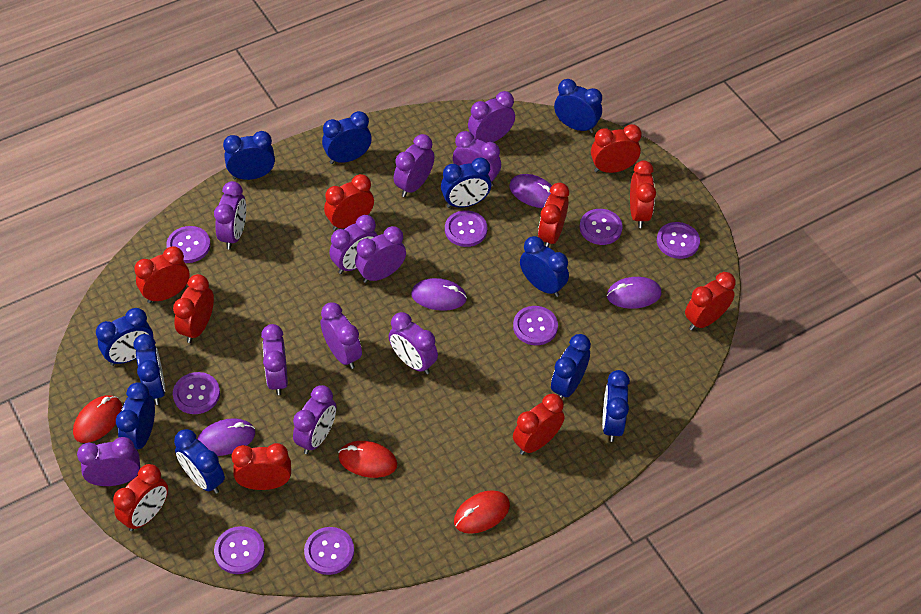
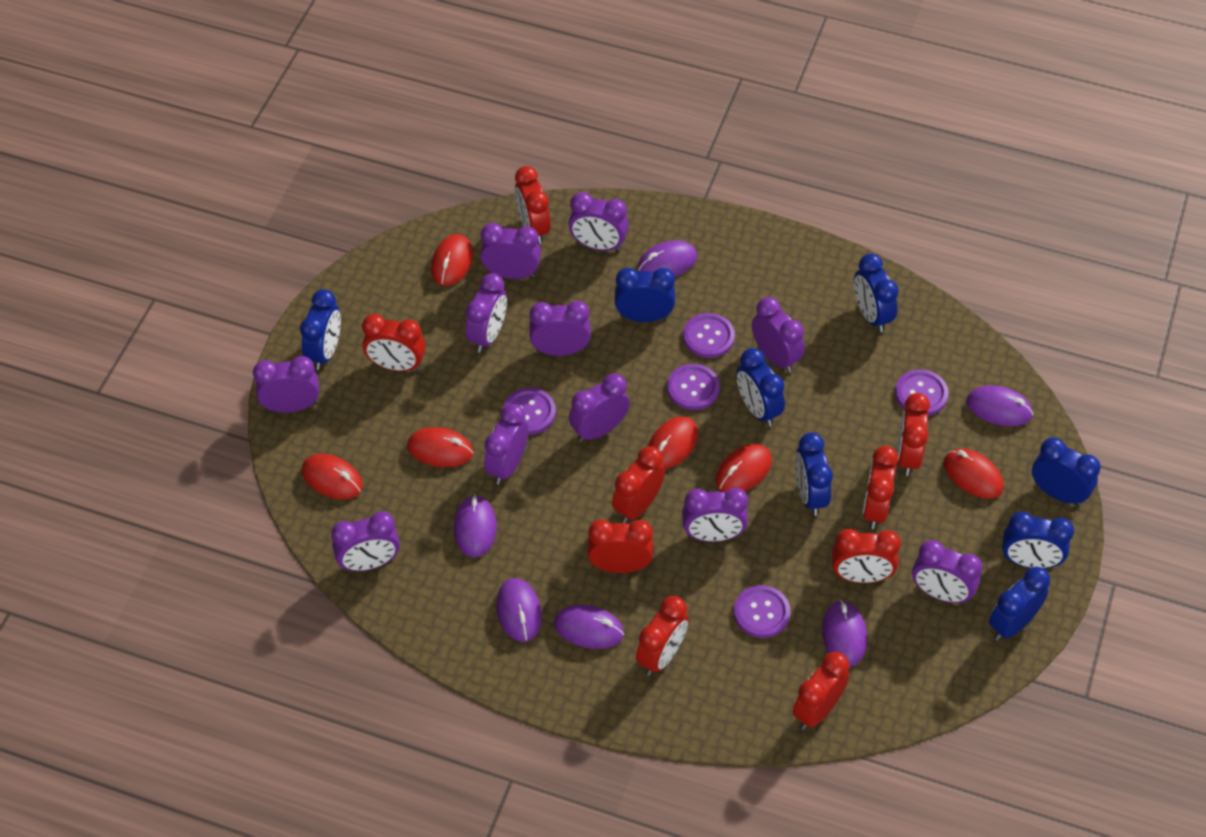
blue clock: 11 -> 8
purple button: 8 -> 5
purple mouse: 4 -> 6
red clock: 10 -> 9
red mouse: 3 -> 6

